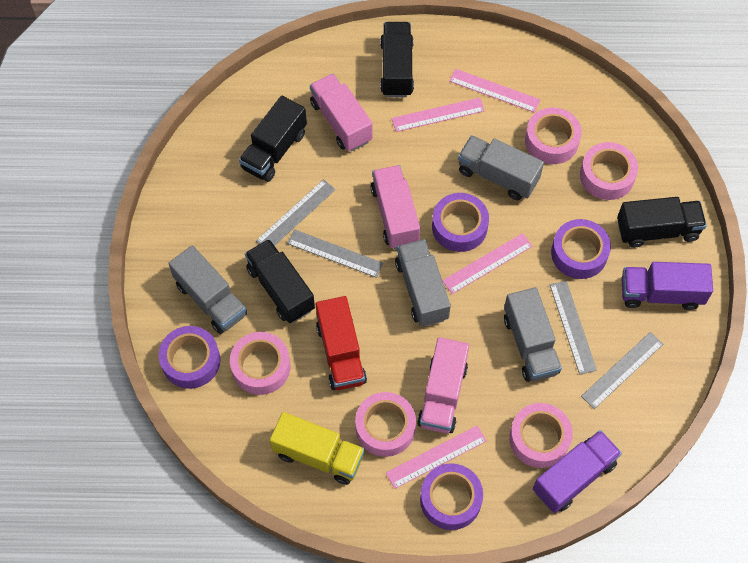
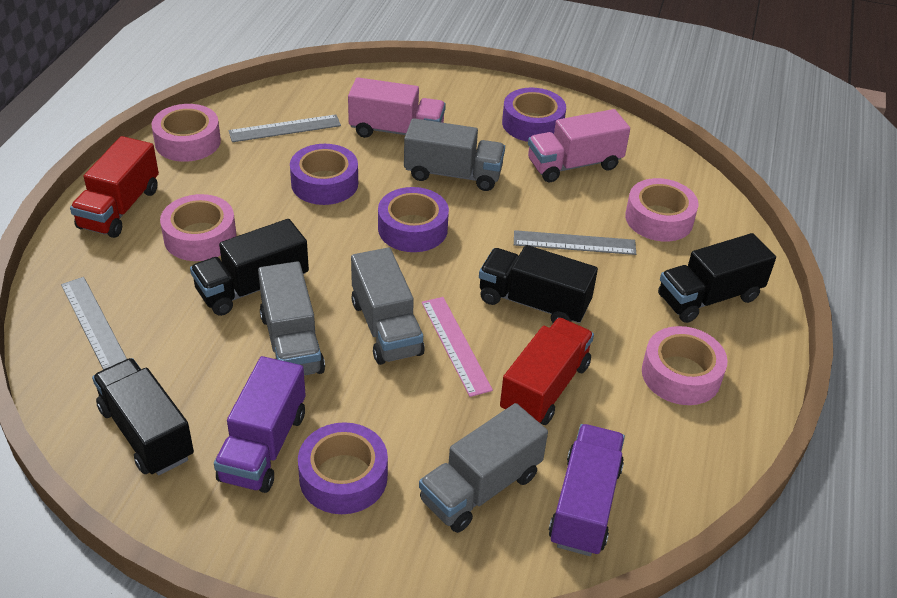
grey ruler: 4 -> 3
pink ruler: 4 -> 1
pink tape: 5 -> 4
pink truck: 3 -> 2
red truck: 1 -> 2
yellow truck: 1 -> 0

